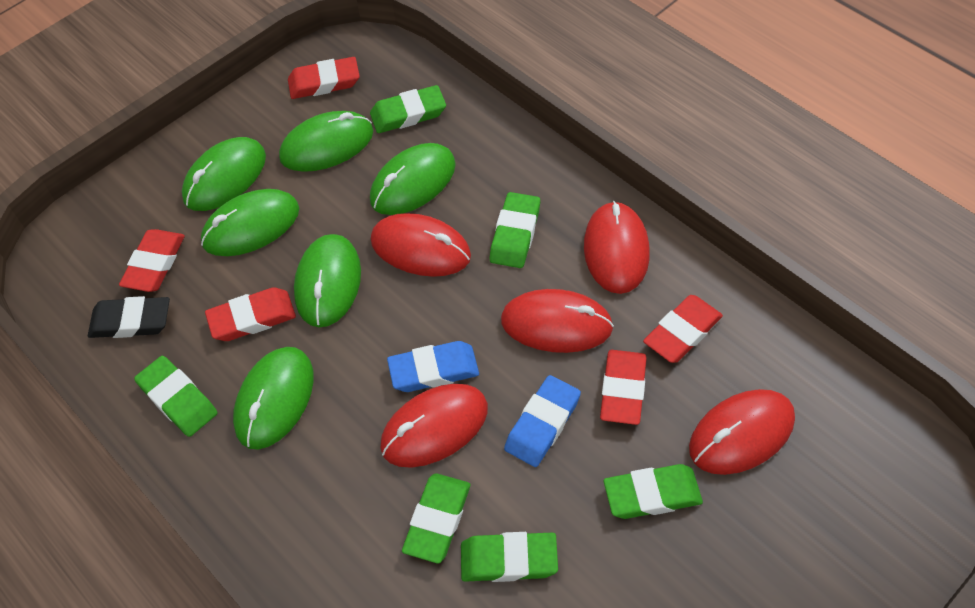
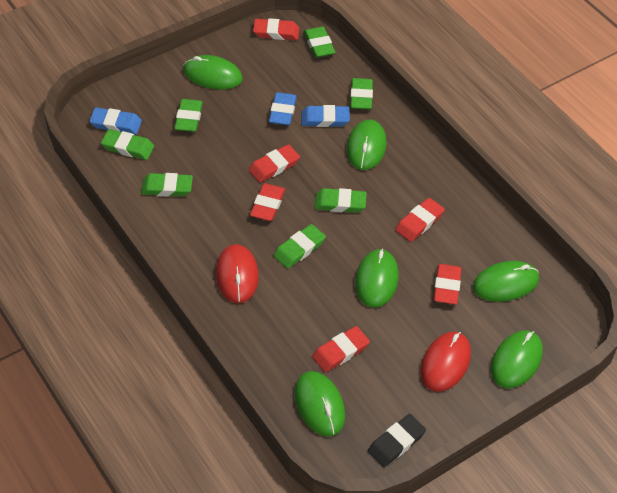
blue eraser: 2 -> 3
green eraser: 6 -> 7
red eraser: 5 -> 6
red mouse: 5 -> 2

